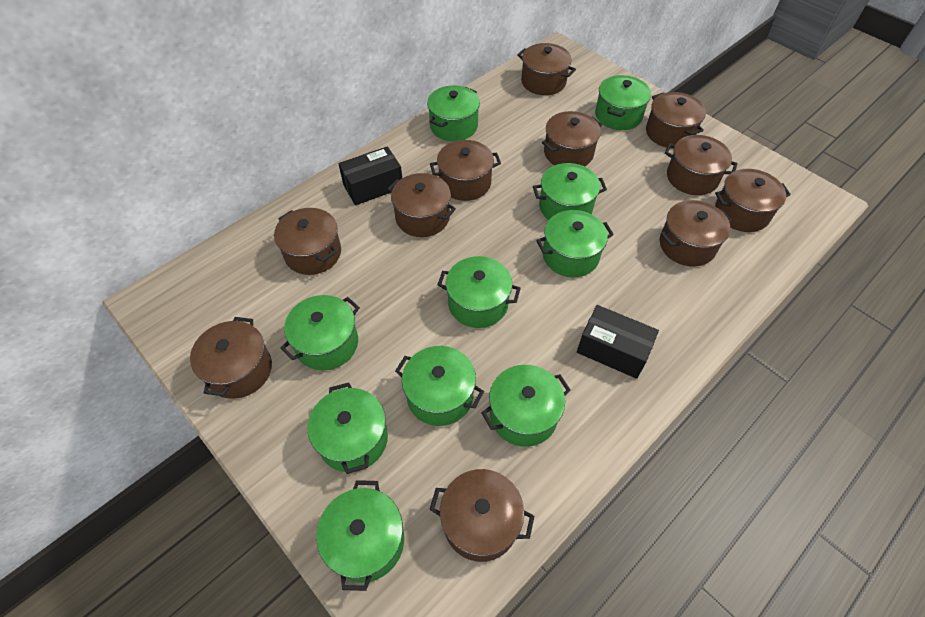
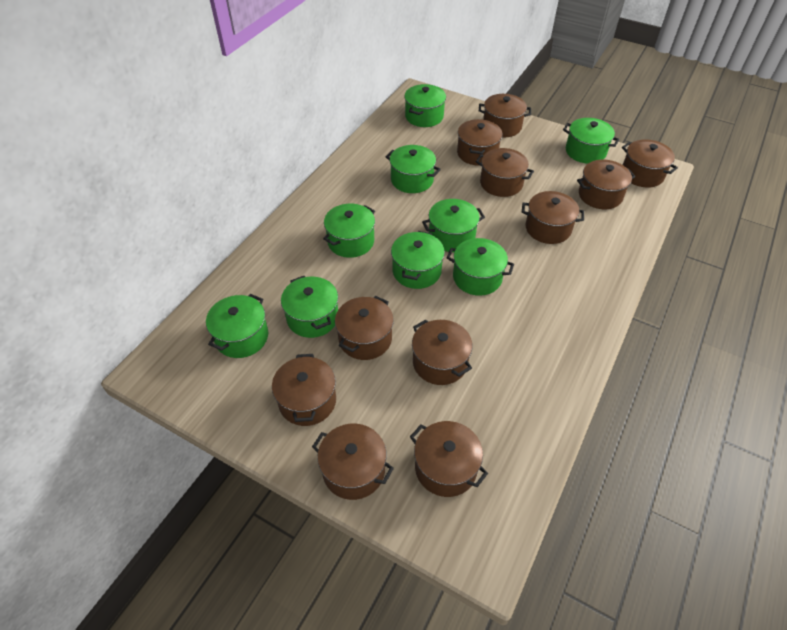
black box: 2 -> 0
green pot: 10 -> 9

